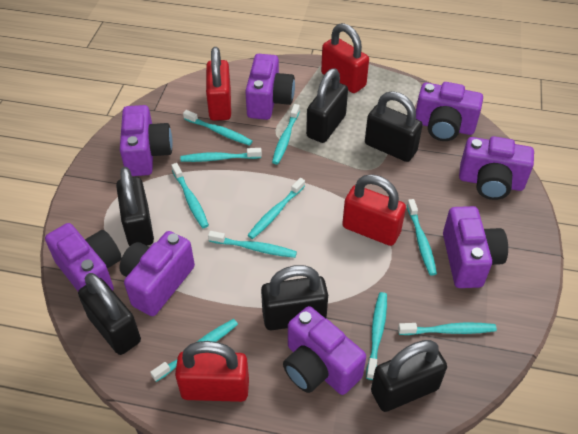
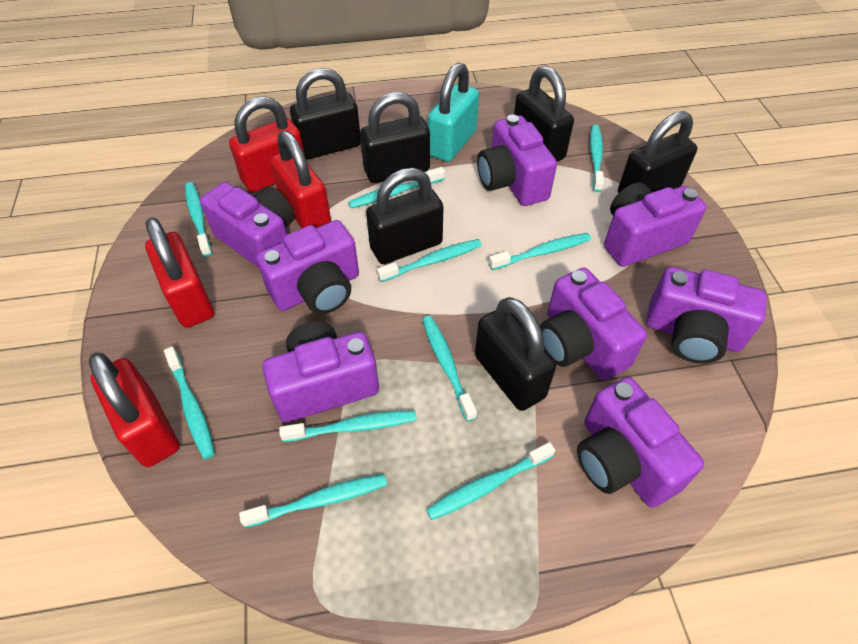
turquoise padlock: 0 -> 1

